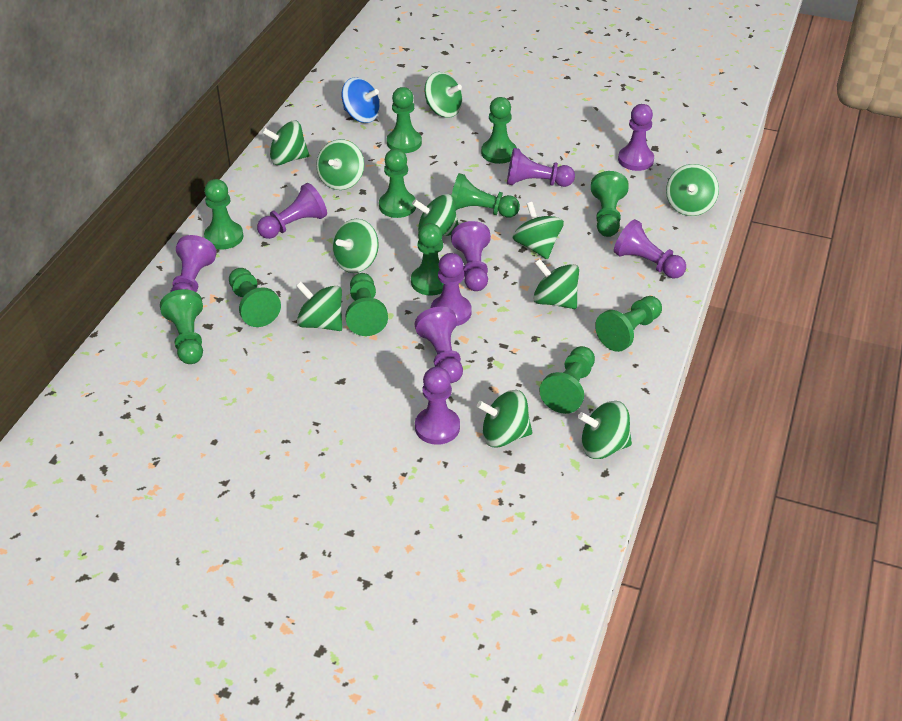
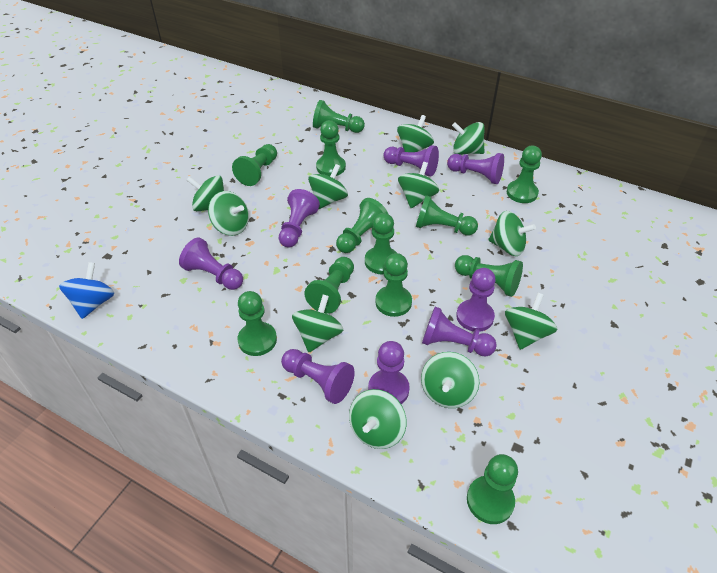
purple pawn: 9 -> 8

